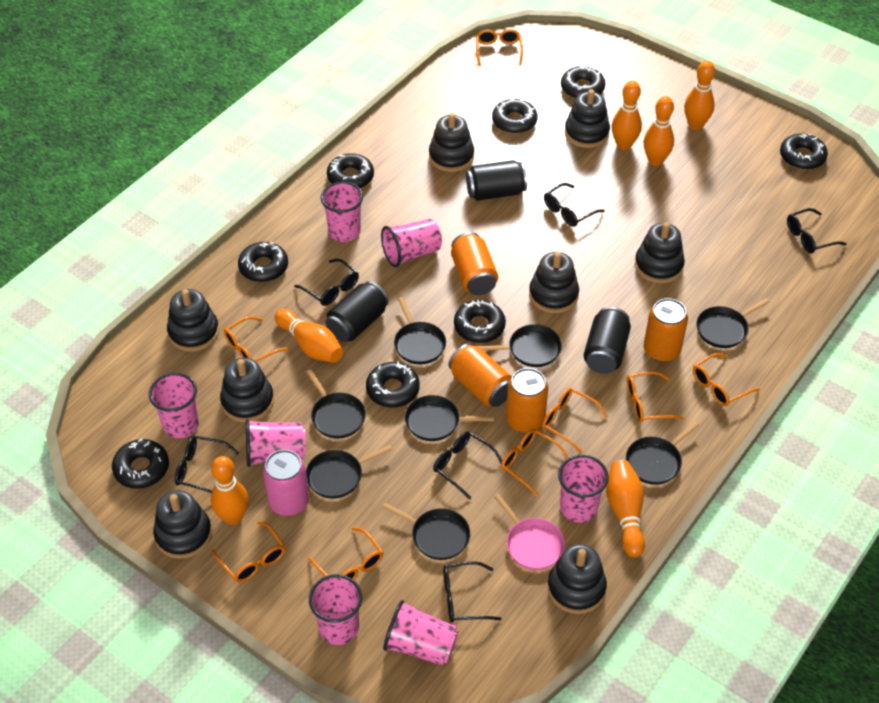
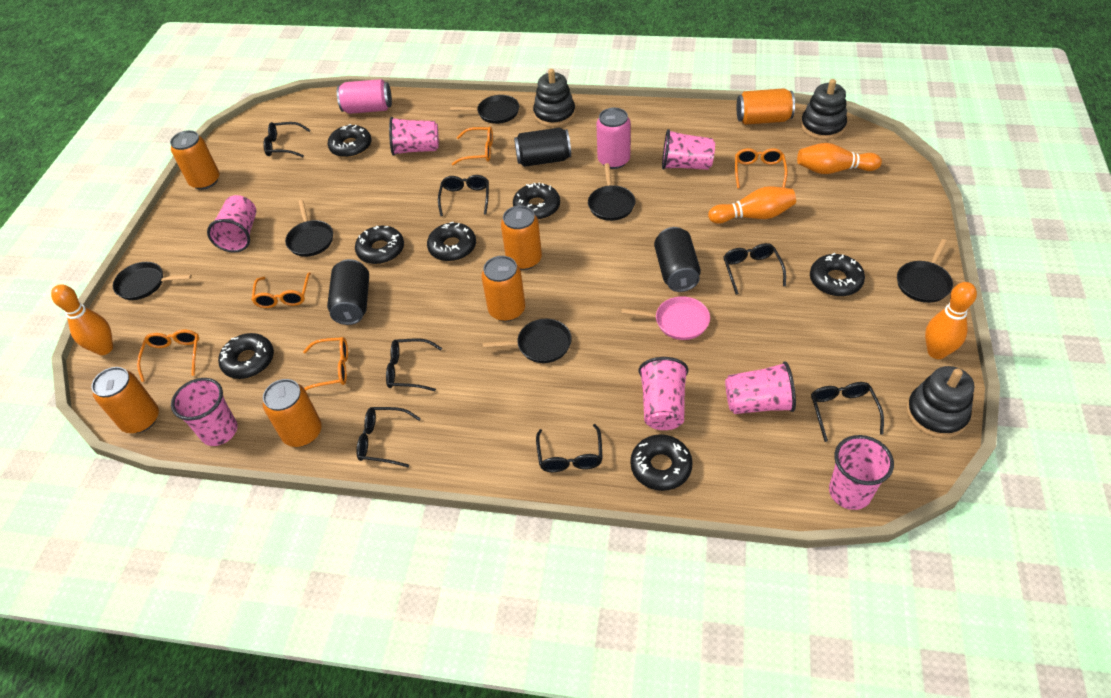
black donut: 8 -> 7
black glasses: 6 -> 7
black pan: 8 -> 6
black stacking toy: 8 -> 3
orange bowling pin: 6 -> 4
orange can: 4 -> 6
orange glasses: 8 -> 5
pink can: 1 -> 2

